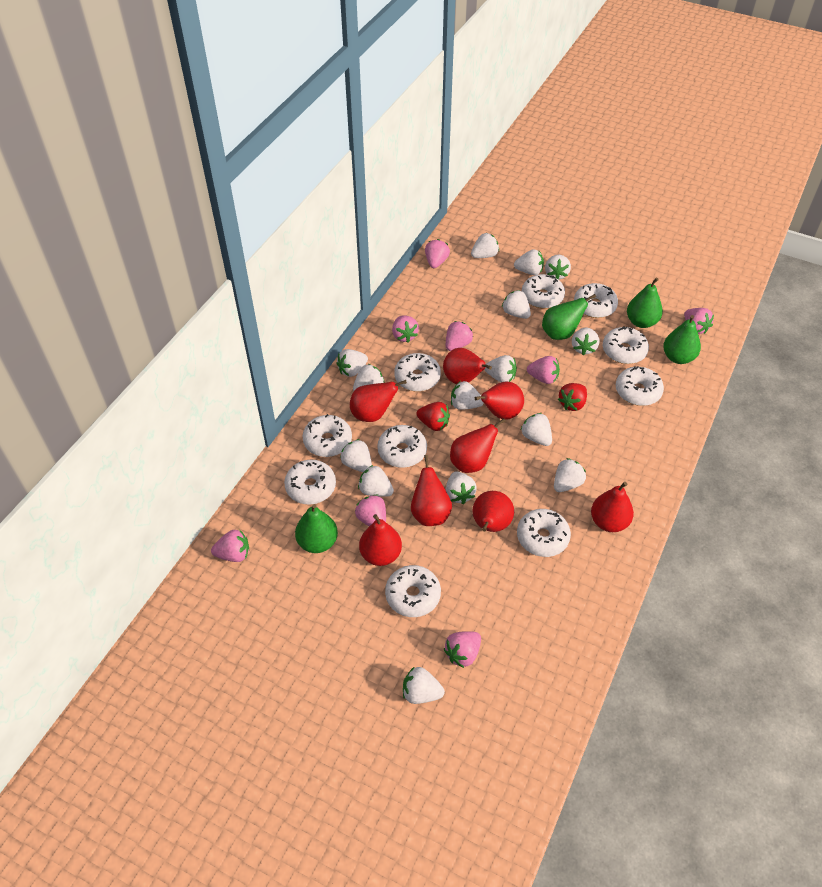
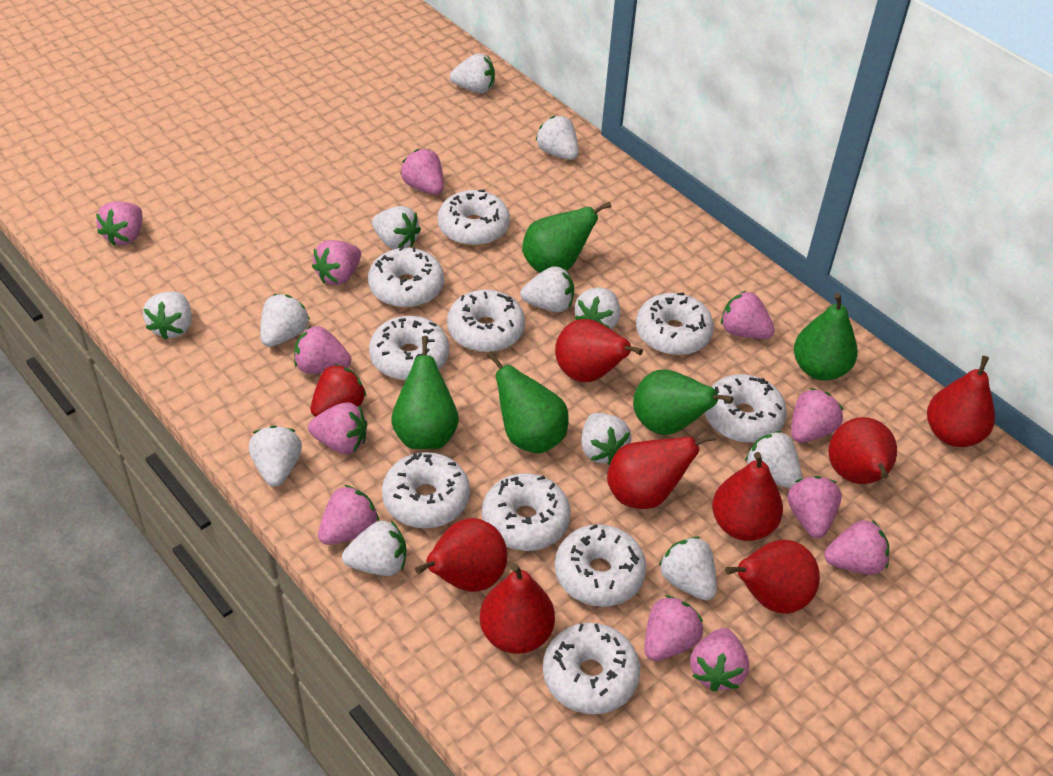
green pear: 4 -> 5
pink strawberry: 8 -> 12
red strawberry: 2 -> 1
white strawberry: 15 -> 12

